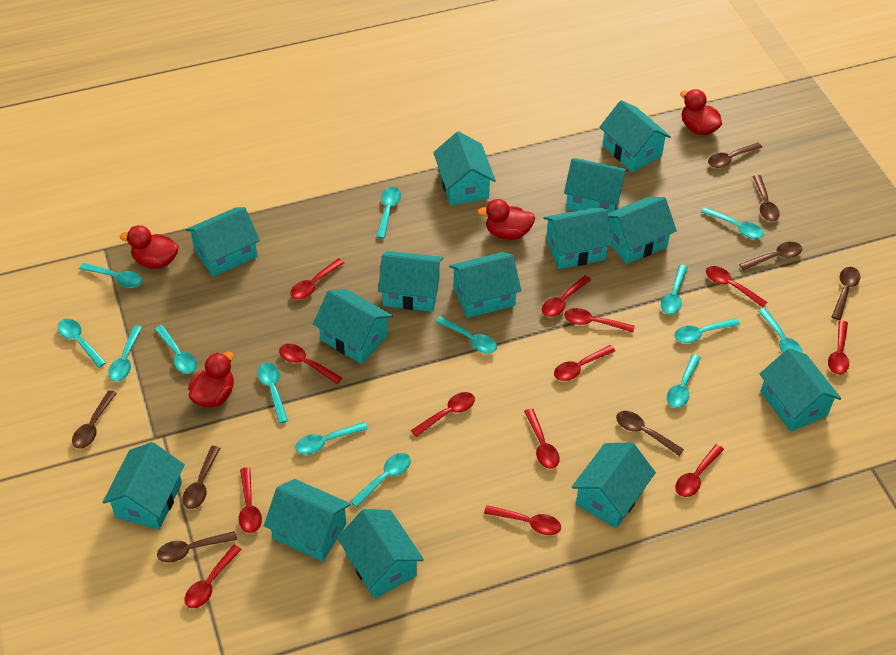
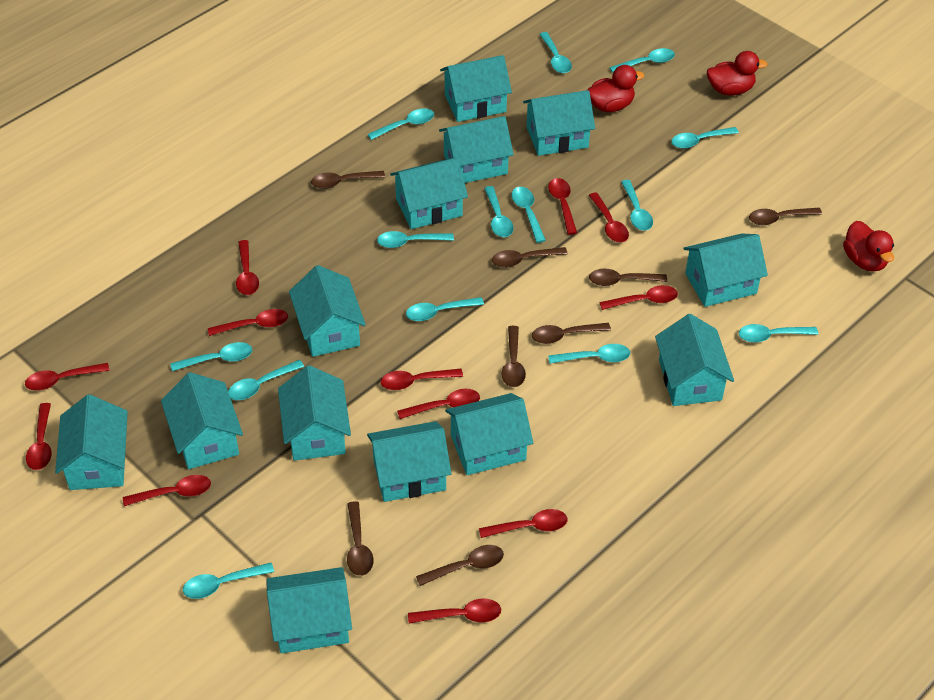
red duck: 4 -> 3
red spoon: 13 -> 12
turquoise house: 14 -> 13

